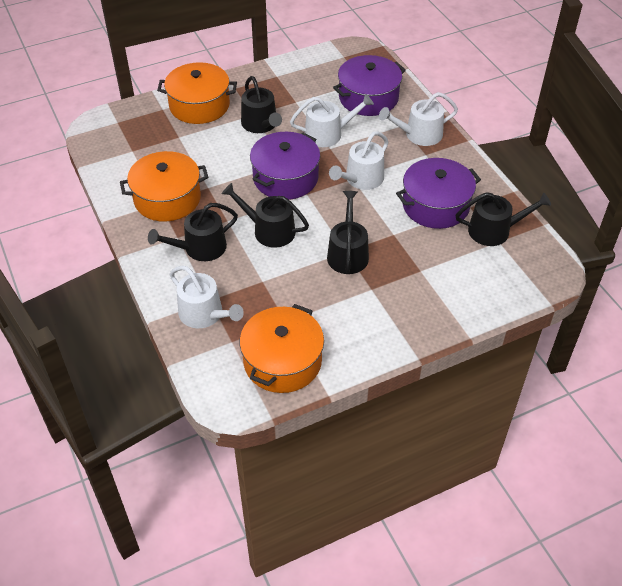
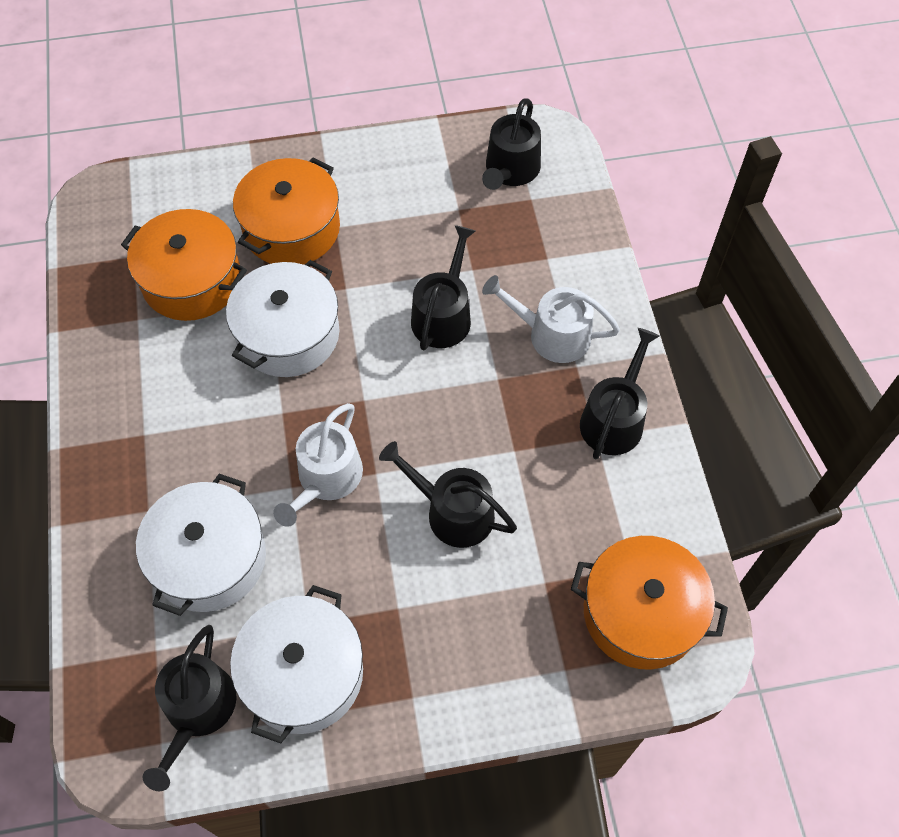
purple pot: 3 -> 0
white pot: 0 -> 3
white watering can: 4 -> 2

